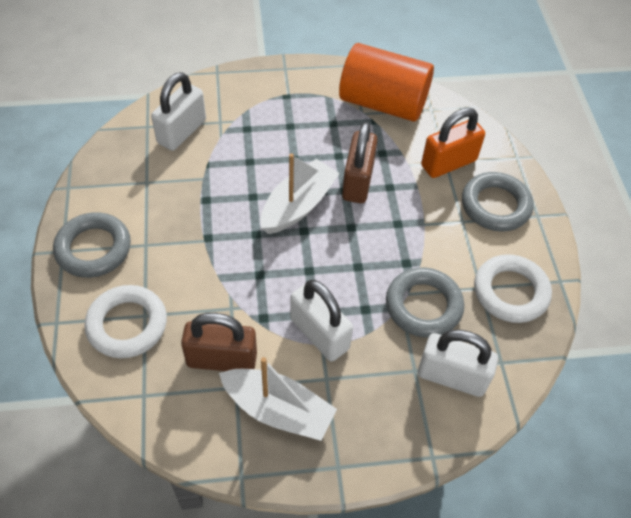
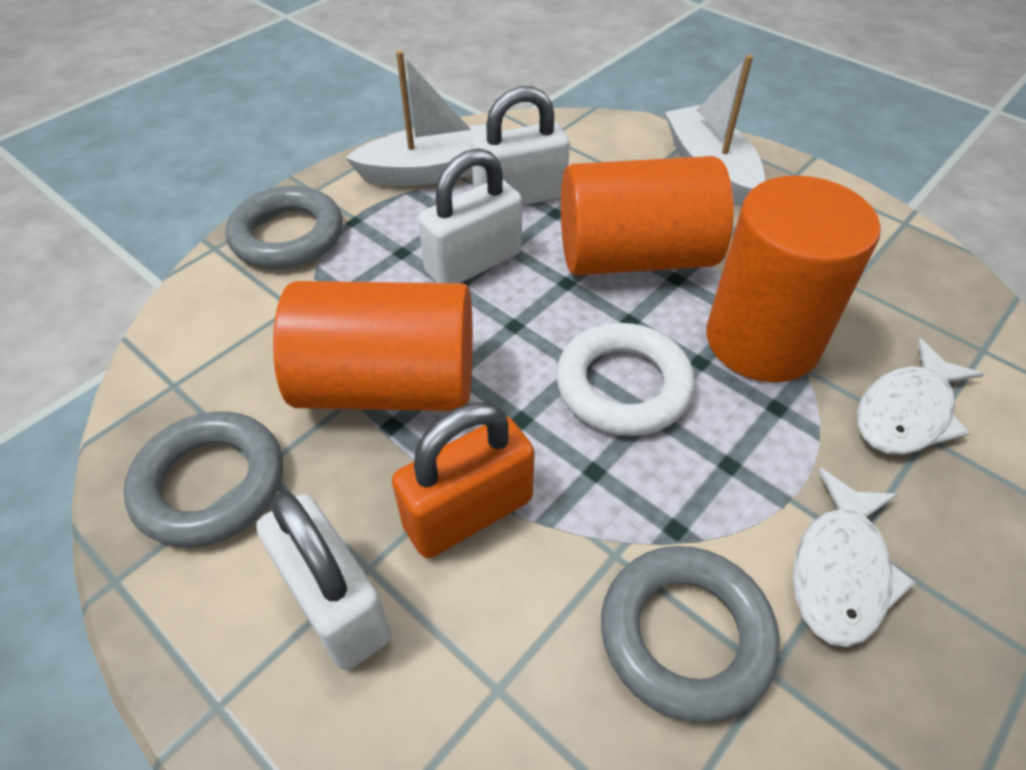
brown padlock: 2 -> 0
orange cylinder: 1 -> 3
white fish: 0 -> 2
white ring: 2 -> 1

